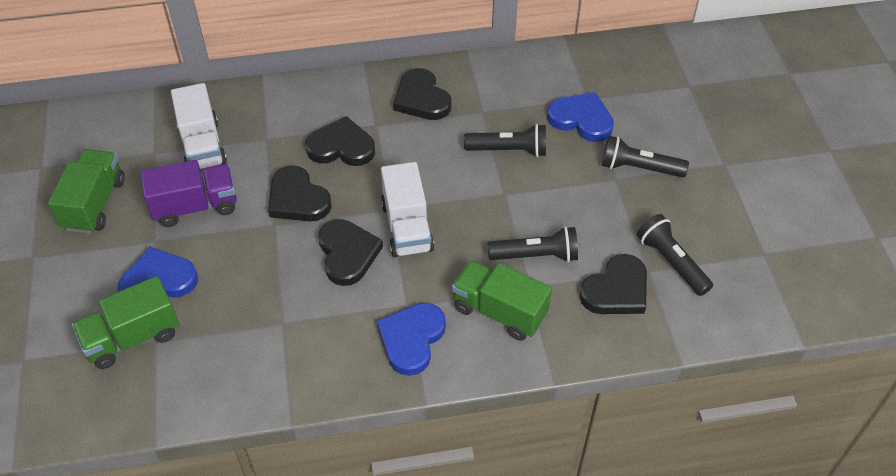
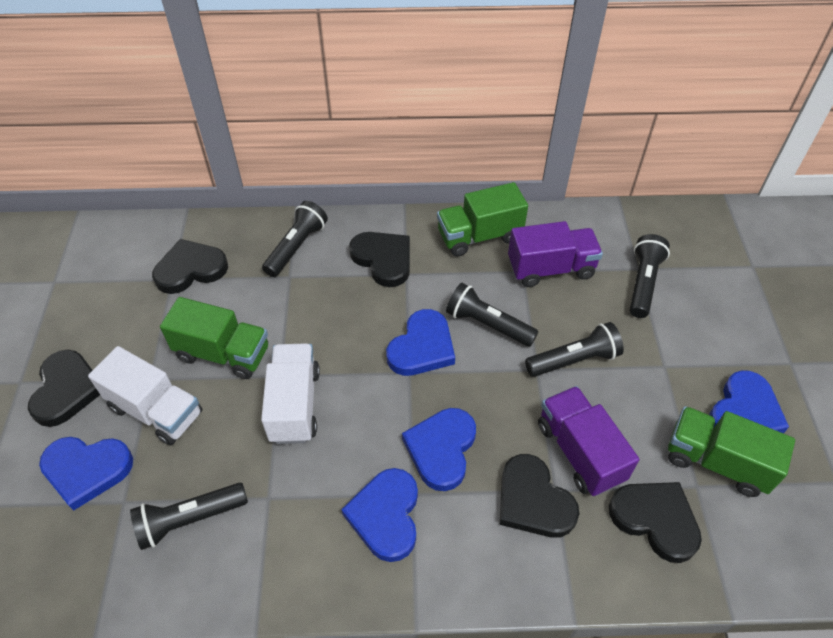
black flashlight: 4 -> 5
blue heart: 3 -> 5
purple truck: 1 -> 2

